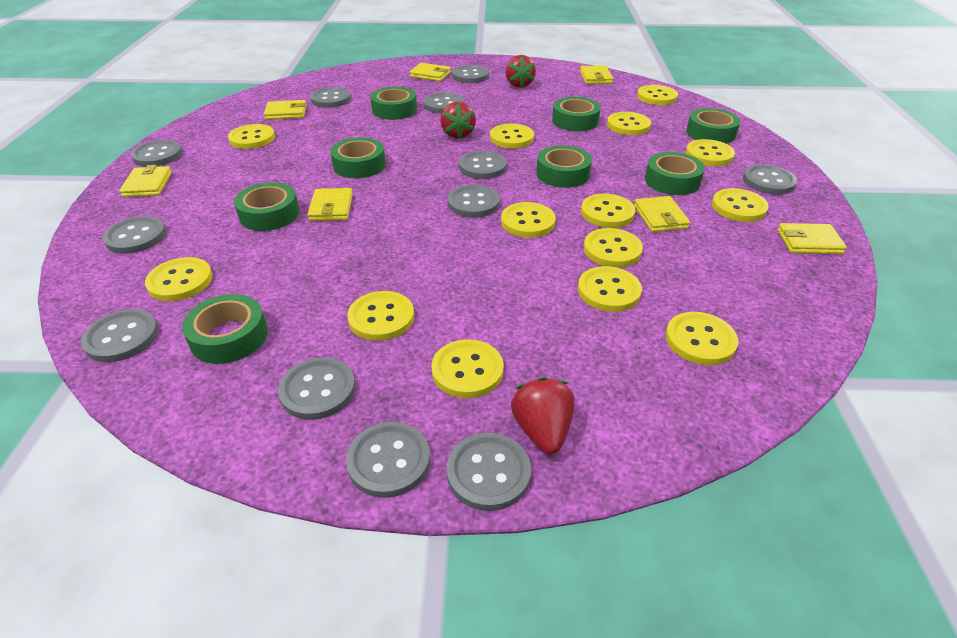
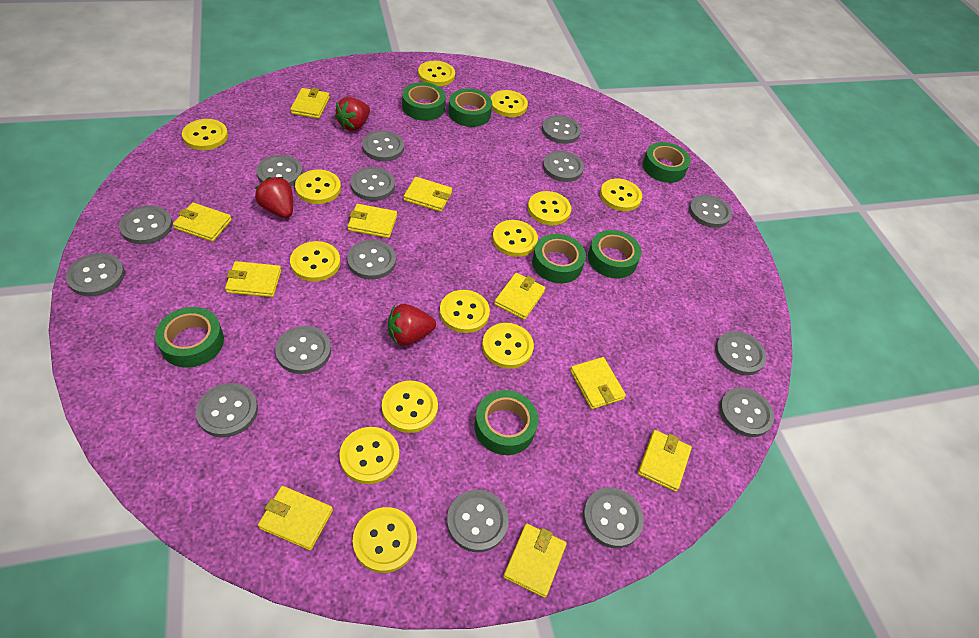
green tape: 8 -> 7
grey button: 12 -> 15
yellow button: 14 -> 13
yellow wallet: 7 -> 10

